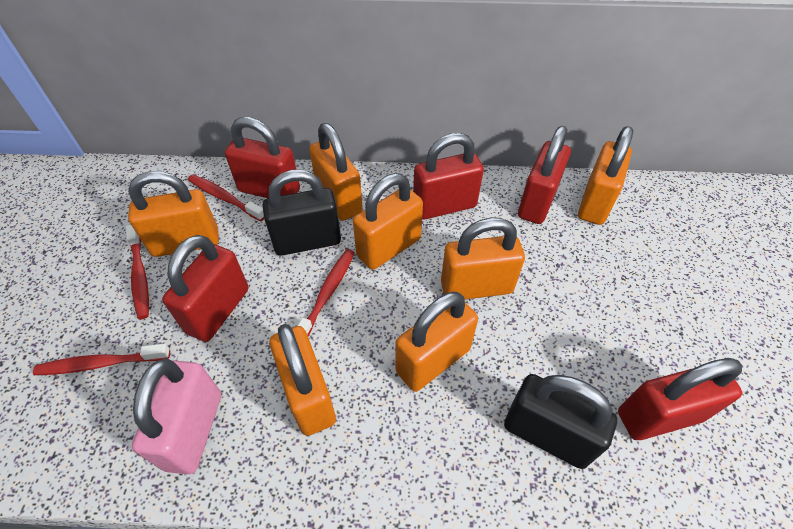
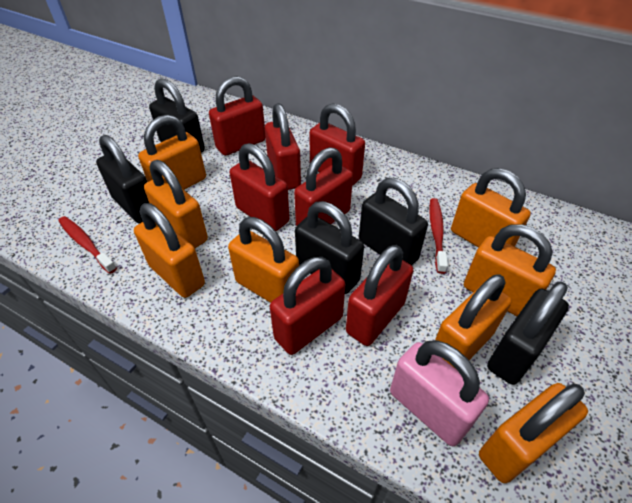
black padlock: 2 -> 5
orange padlock: 7 -> 8
red padlock: 5 -> 7
red toothbrush: 4 -> 2

